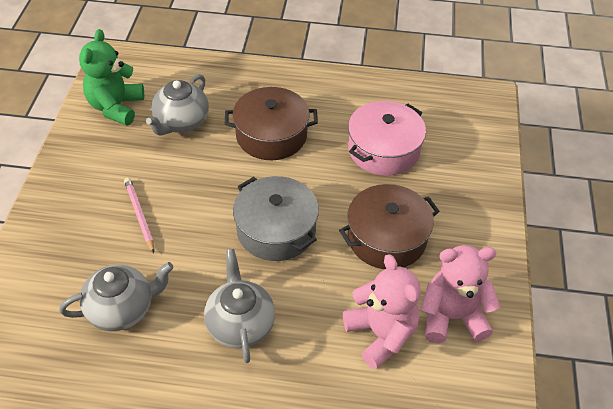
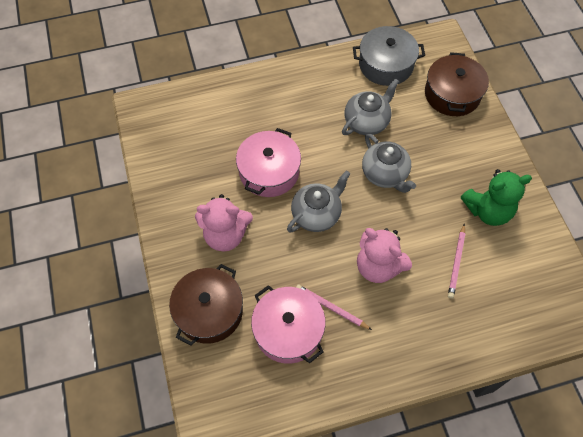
pink pencil: 1 -> 2
pink pot: 1 -> 2

